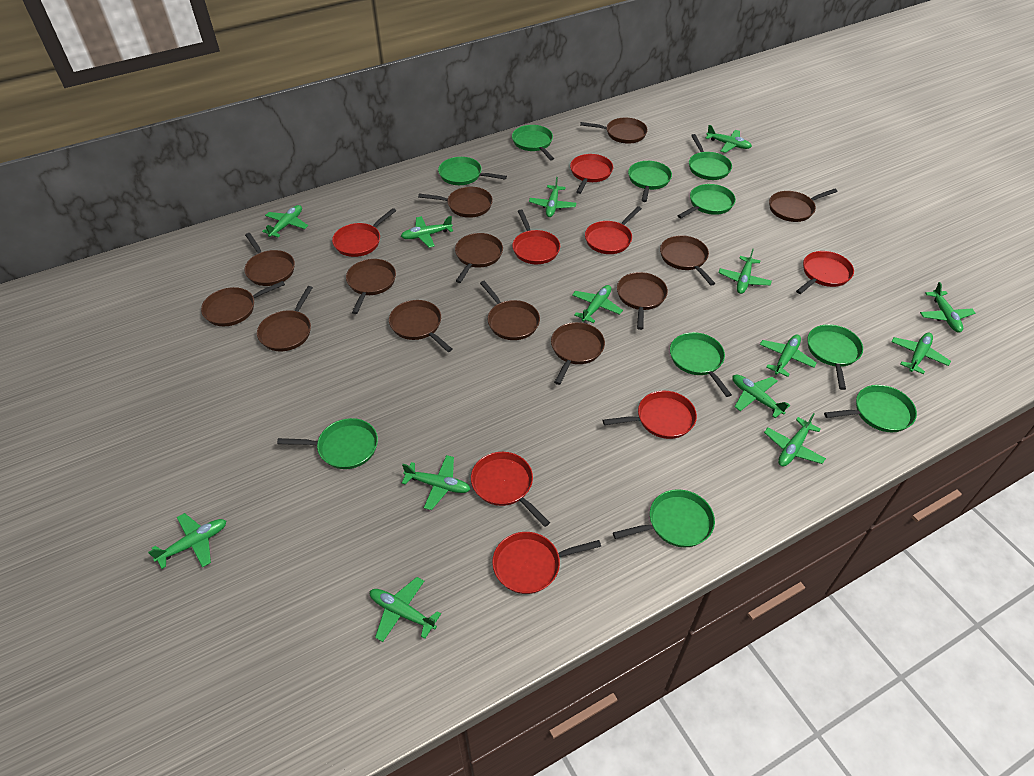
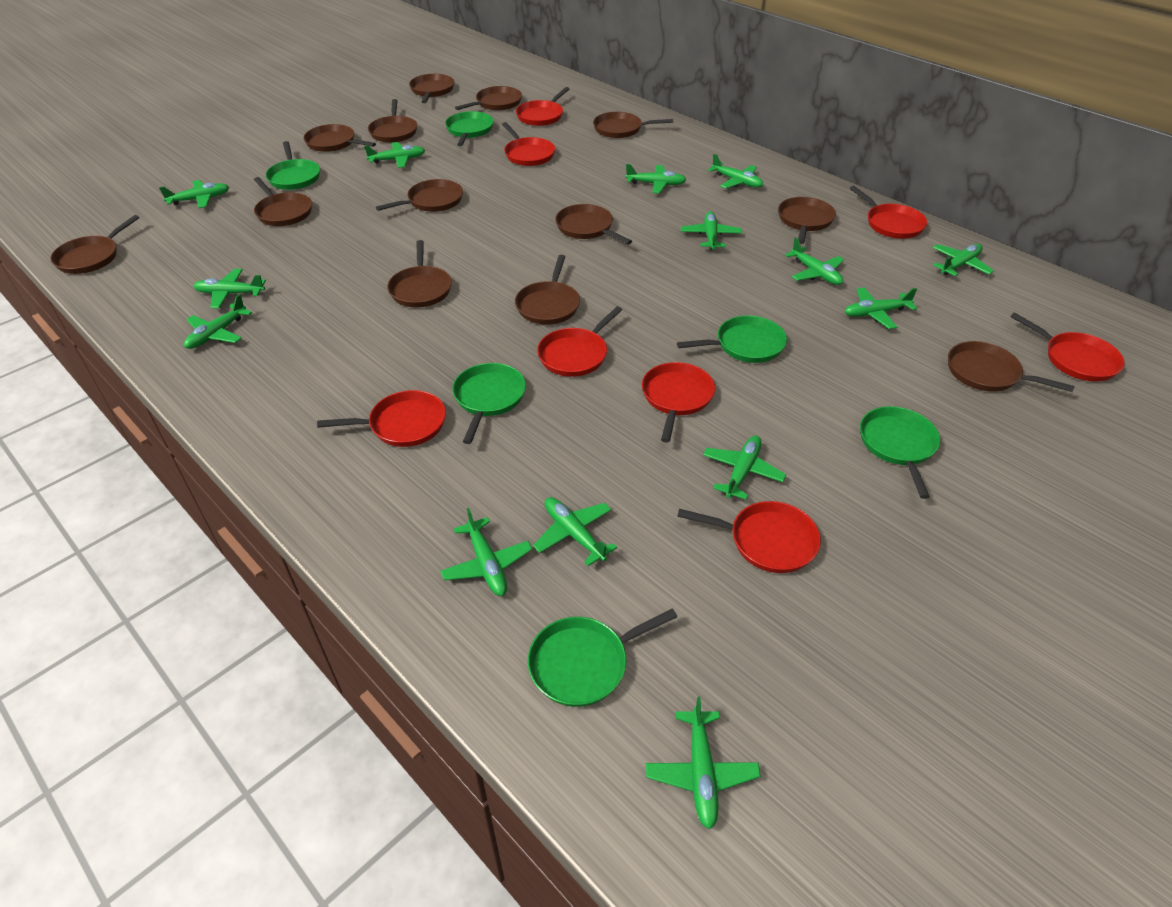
green pan: 10 -> 6

